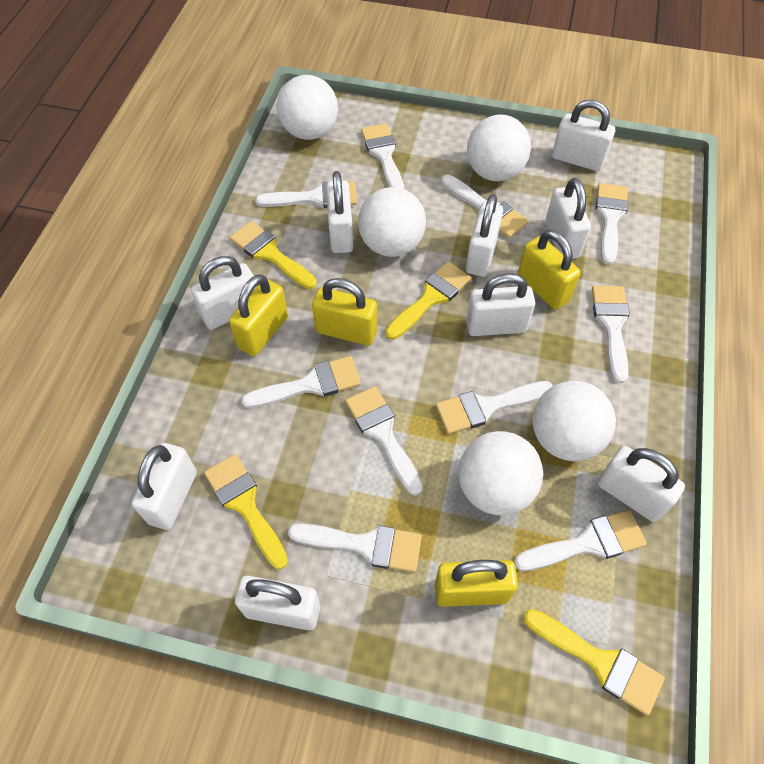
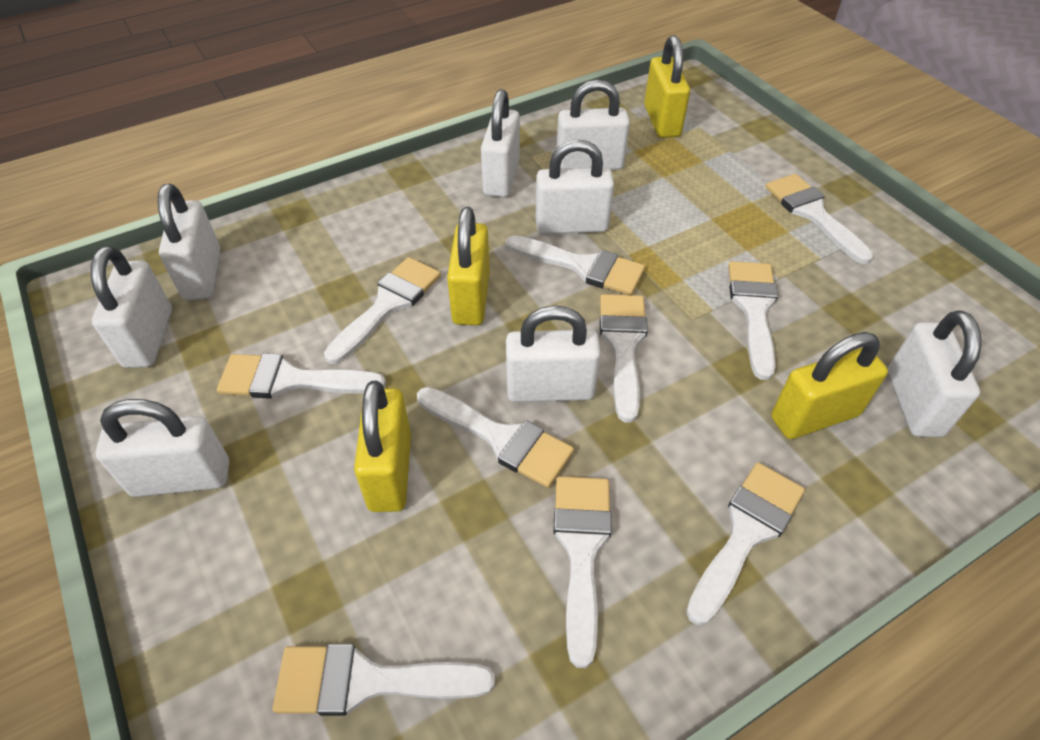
white ball: 5 -> 0
white padlock: 9 -> 8
yellow brush: 4 -> 0

